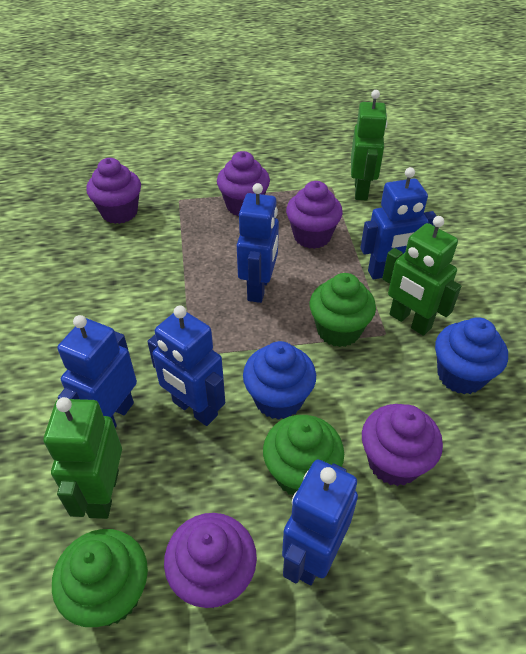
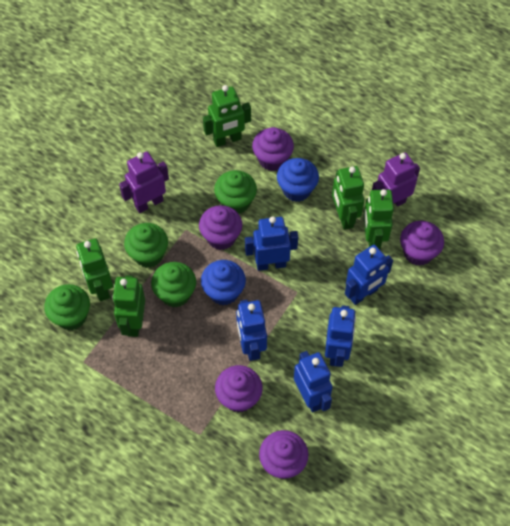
green cupcake: 3 -> 4
green robot: 3 -> 5
purple robot: 0 -> 2

